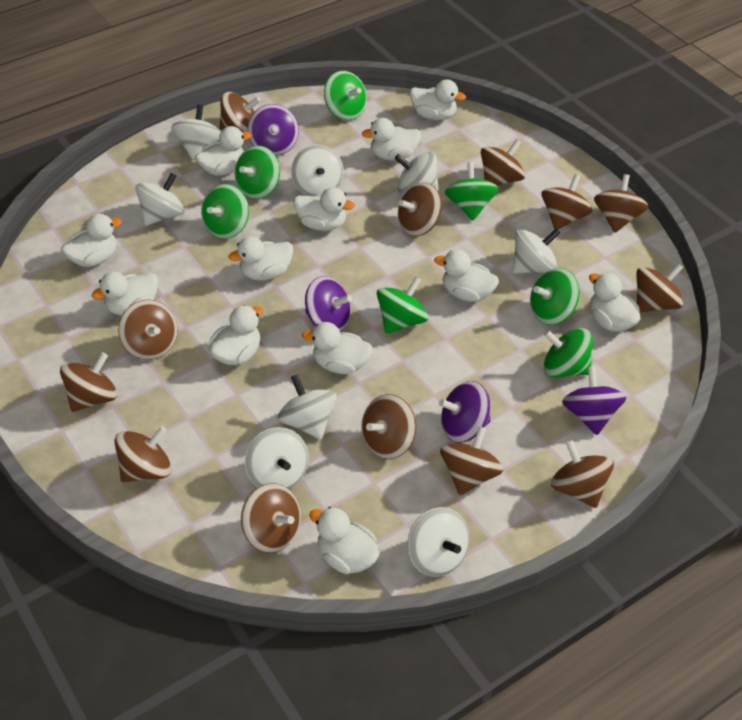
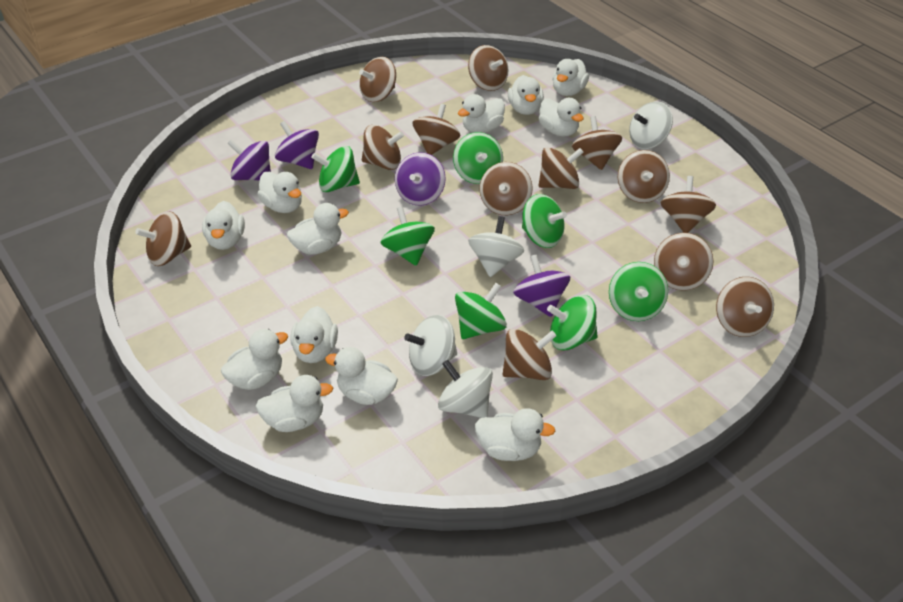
white spinning top: 8 -> 4

